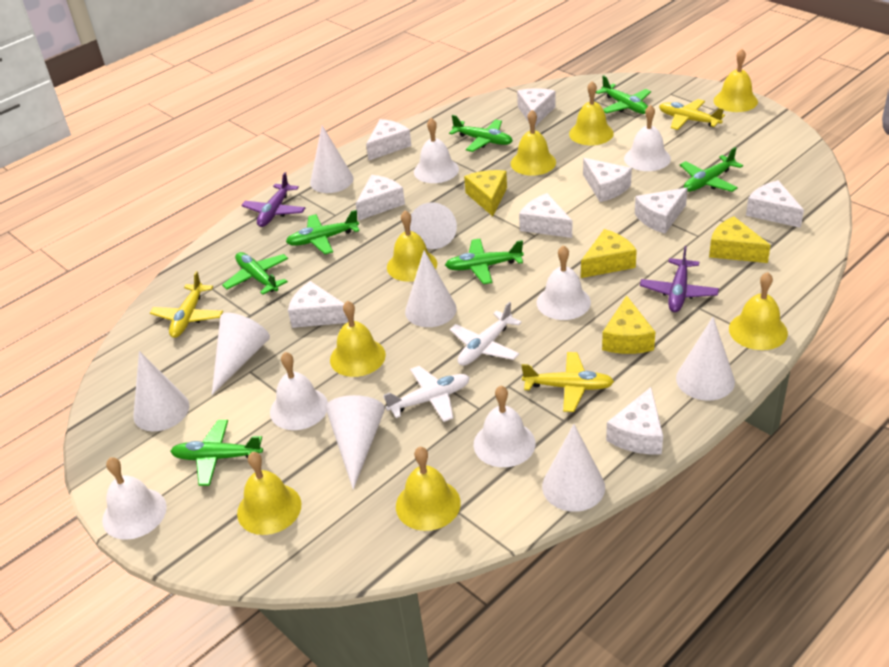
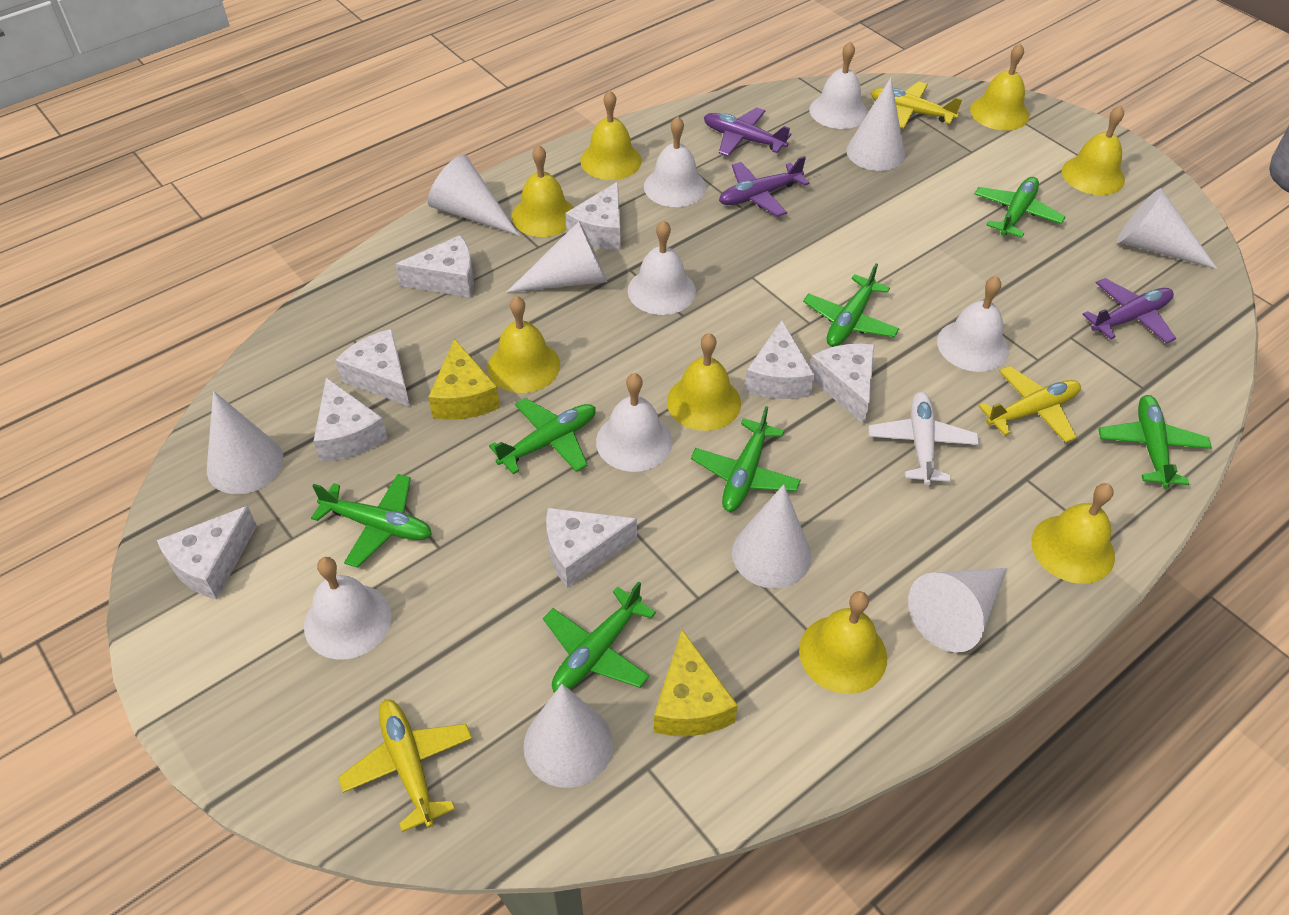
purple plane: 2 -> 3
white cheese: 9 -> 8
white plane: 2 -> 1
yellow cheese: 4 -> 2

